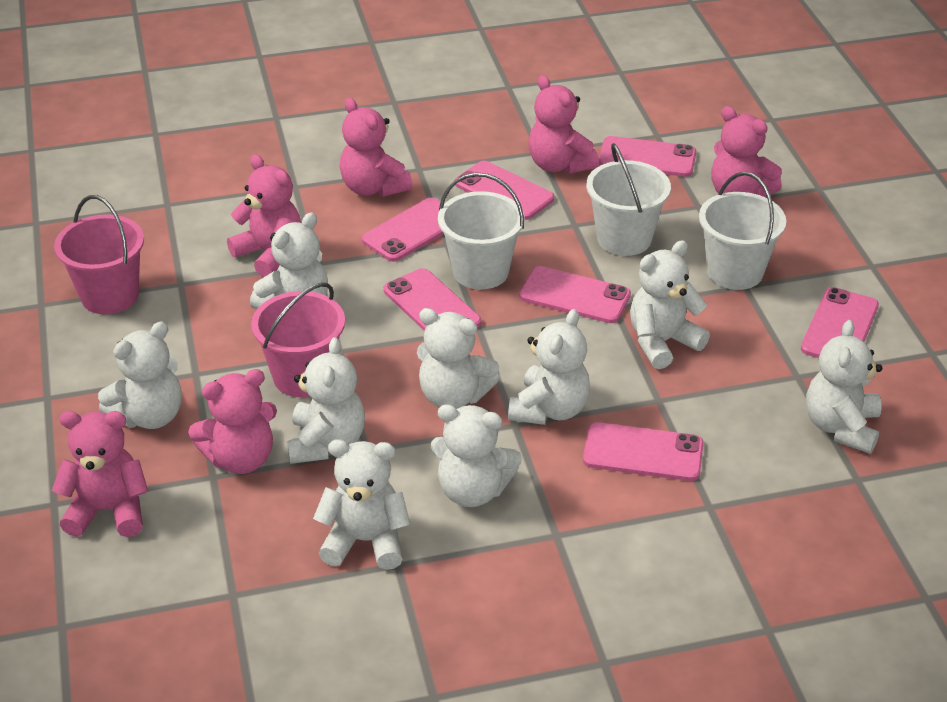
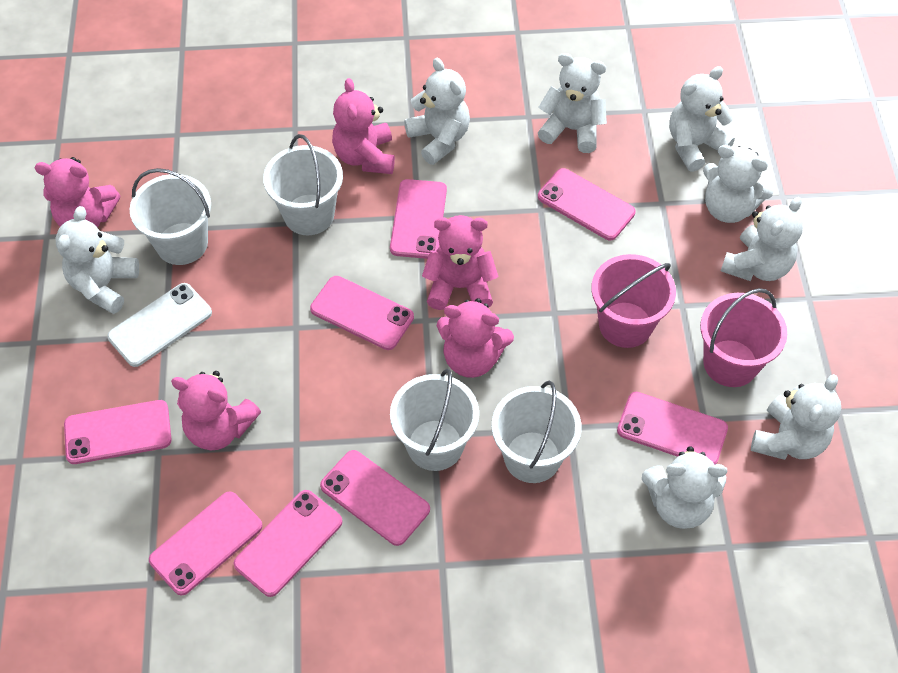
pink phone: 7 -> 8
pink teddy bear: 6 -> 5
white bucket: 3 -> 4
white phone: 0 -> 1
white teddy bear: 9 -> 8

